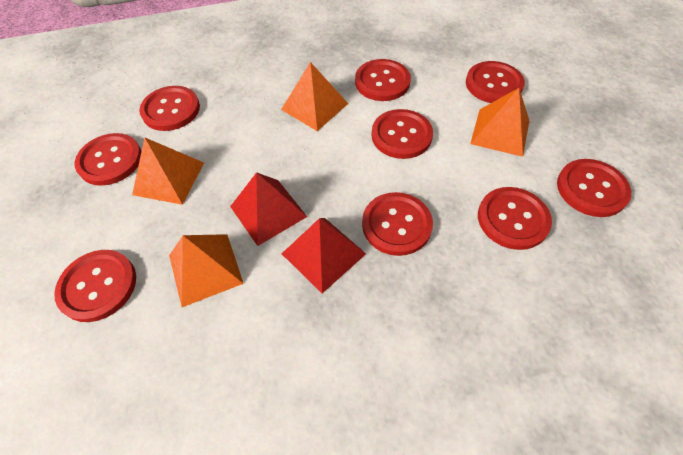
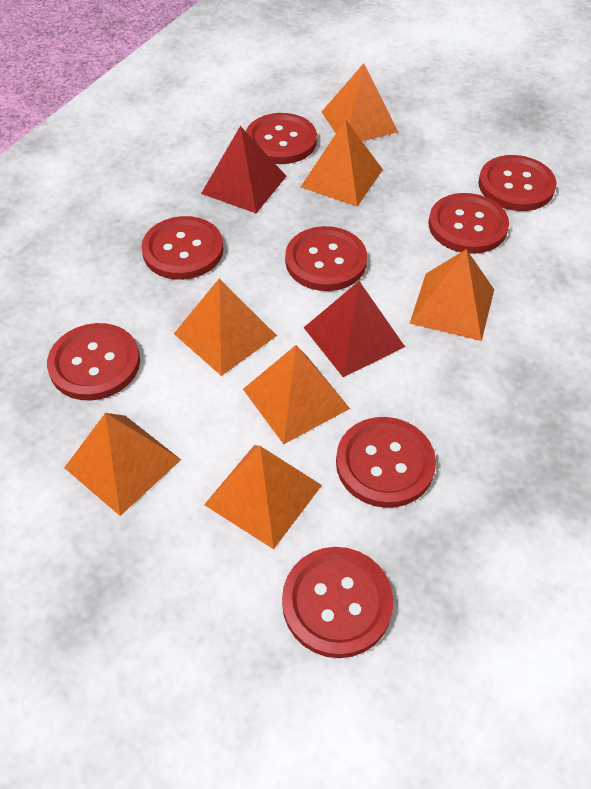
orange pyramid: 4 -> 7
red button: 9 -> 8

